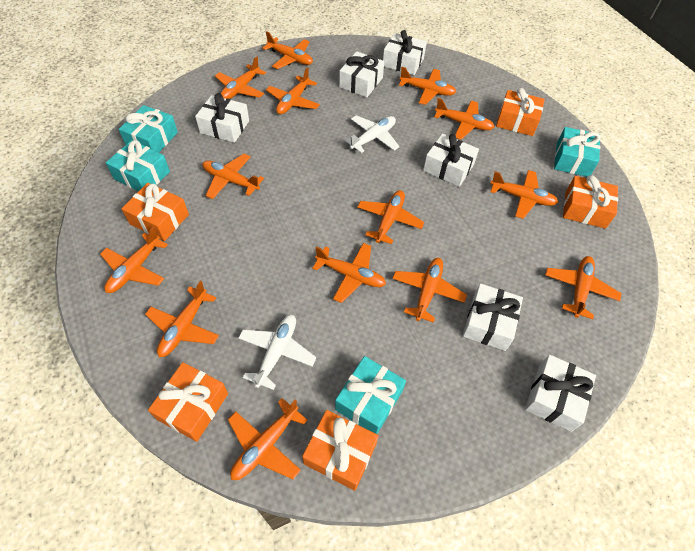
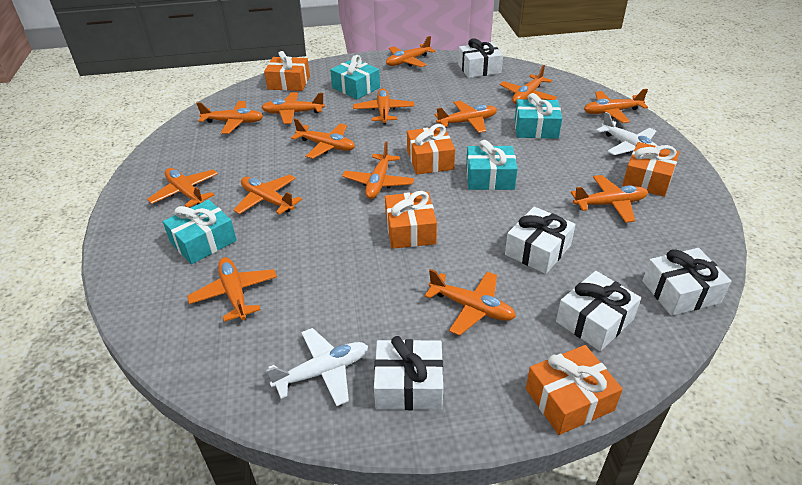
white gift: 6 -> 5

